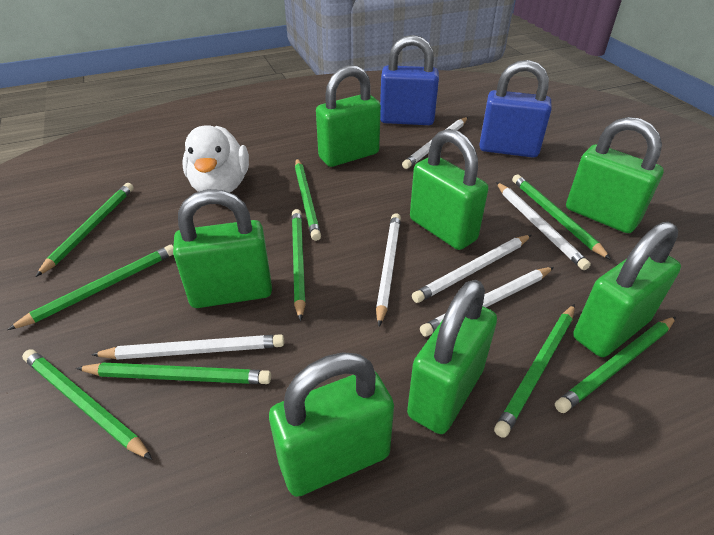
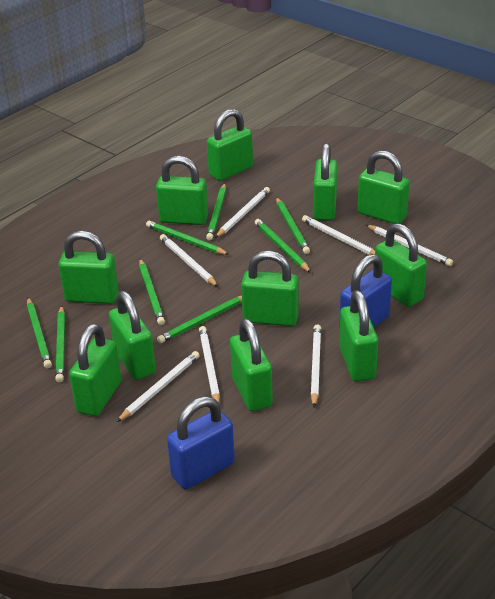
green padlock: 7 -> 11
green pencil: 9 -> 8
white duck: 1 -> 0
white pencil: 6 -> 7

